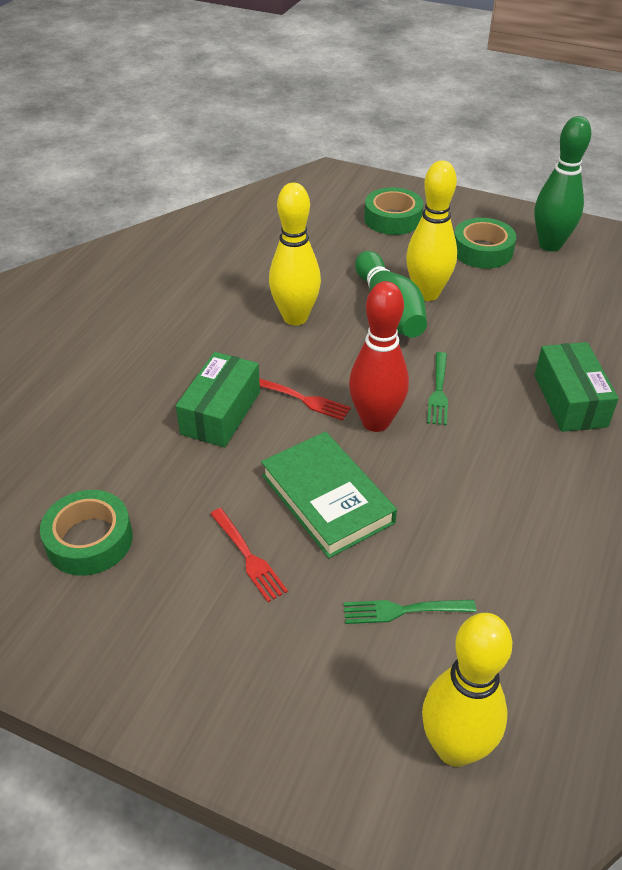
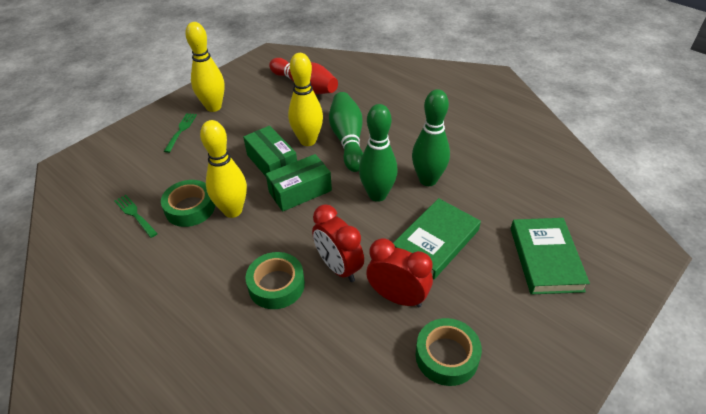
green book: 1 -> 2
green bowling pin: 2 -> 3
red clock: 0 -> 2
red fork: 2 -> 0

